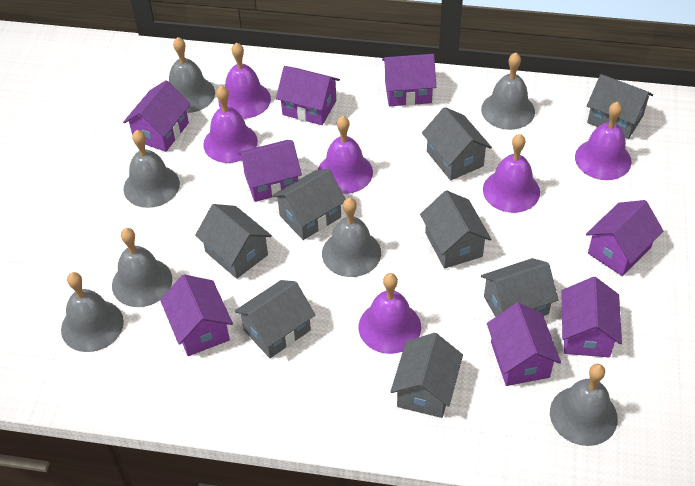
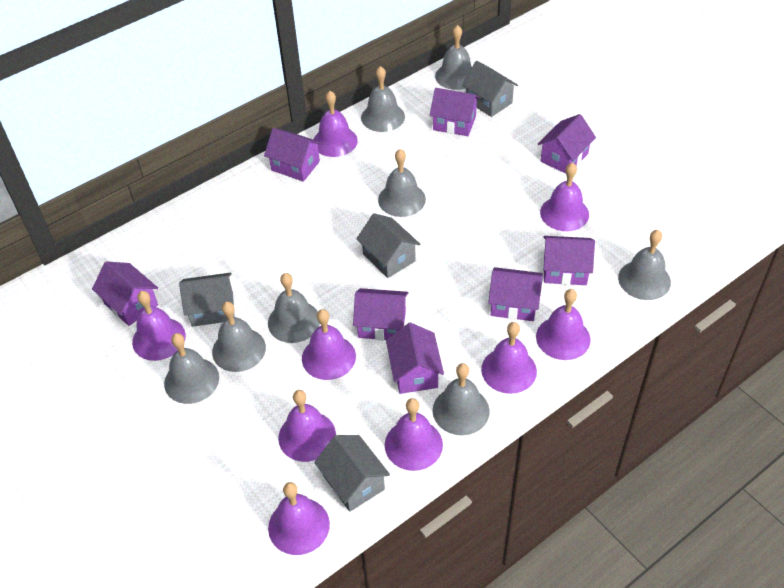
grey bell: 7 -> 8
grey house: 8 -> 4
purple bell: 6 -> 9

